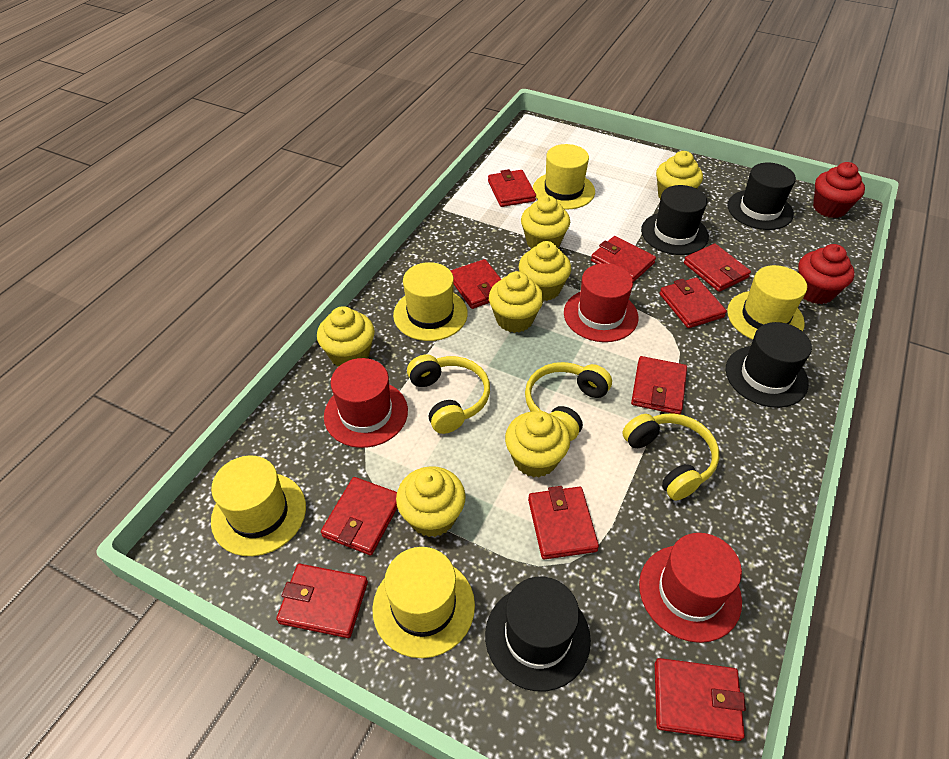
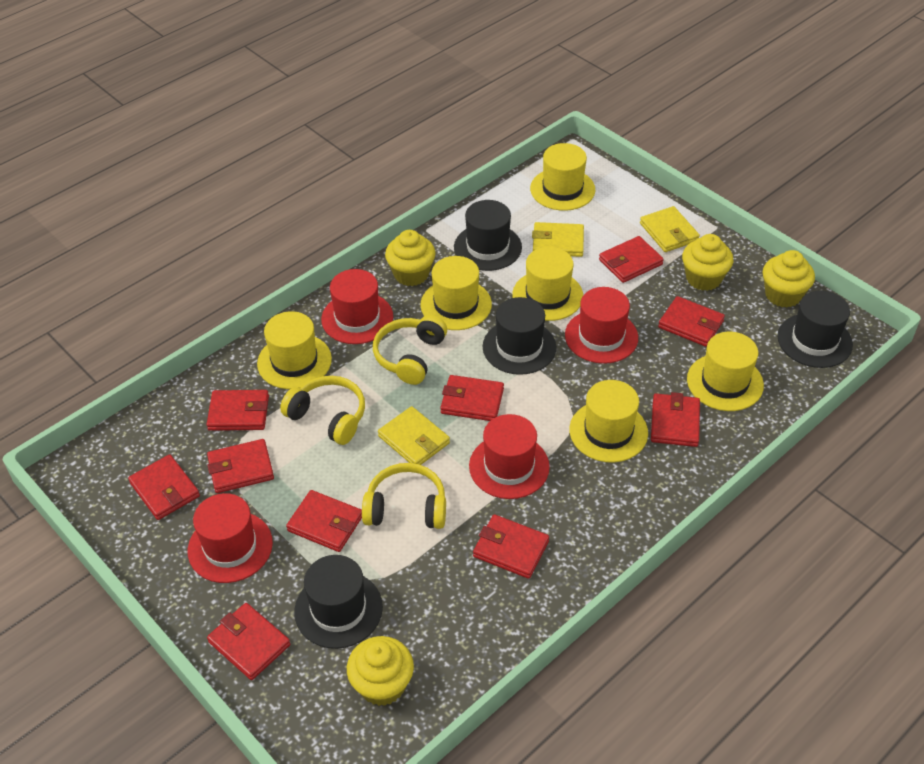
red cupcake: 2 -> 0
red hat: 3 -> 4
yellow cupcake: 7 -> 4
yellow hat: 5 -> 6
yellow wallet: 0 -> 3

